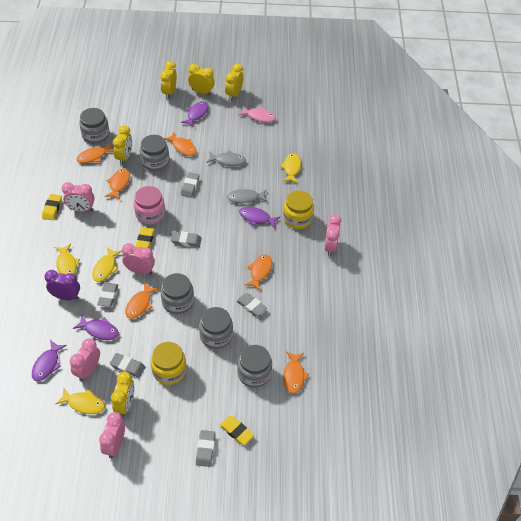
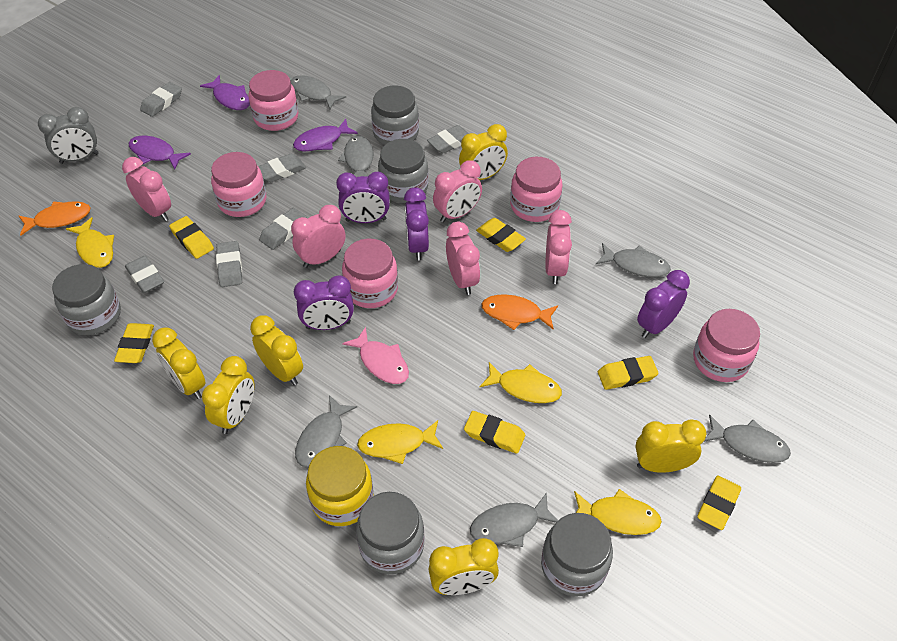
grey clock: 0 -> 1
grey fish: 2 -> 6
orange fish: 6 -> 2
pink jar: 1 -> 5
purple clock: 1 -> 4
purple fish: 4 -> 3
yellow clock: 5 -> 6
yellow eraser: 3 -> 6
yellow jar: 2 -> 1

